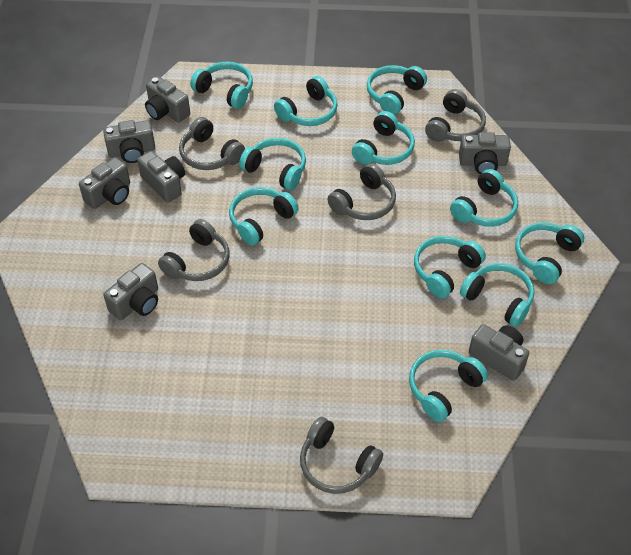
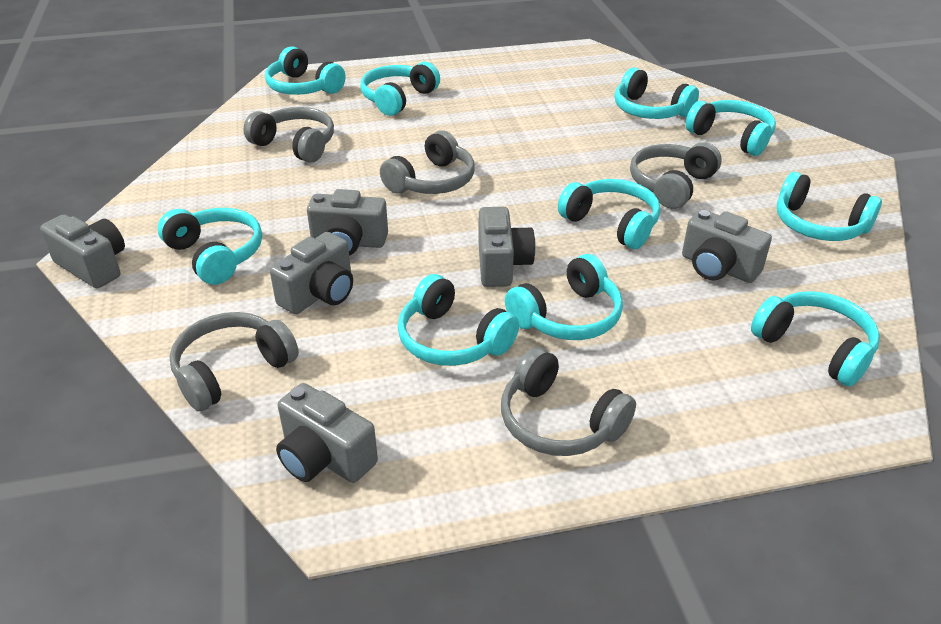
grey camera: 7 -> 6
turquoise headphones: 11 -> 10

